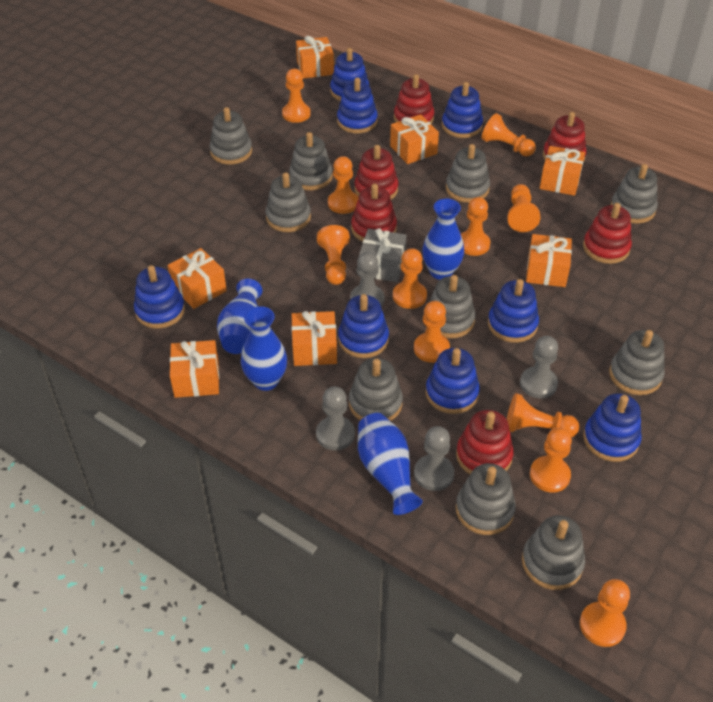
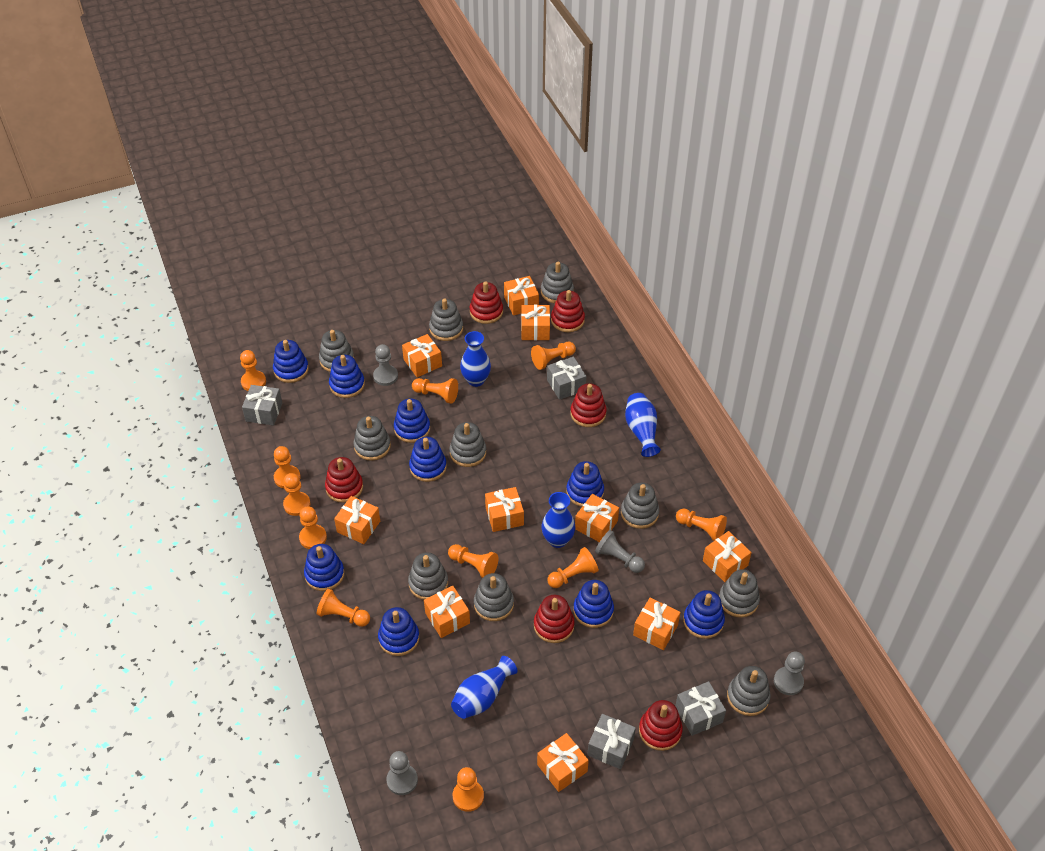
blue stacking toy: 8 -> 9
grey gift: 1 -> 4
orange gift: 7 -> 10

